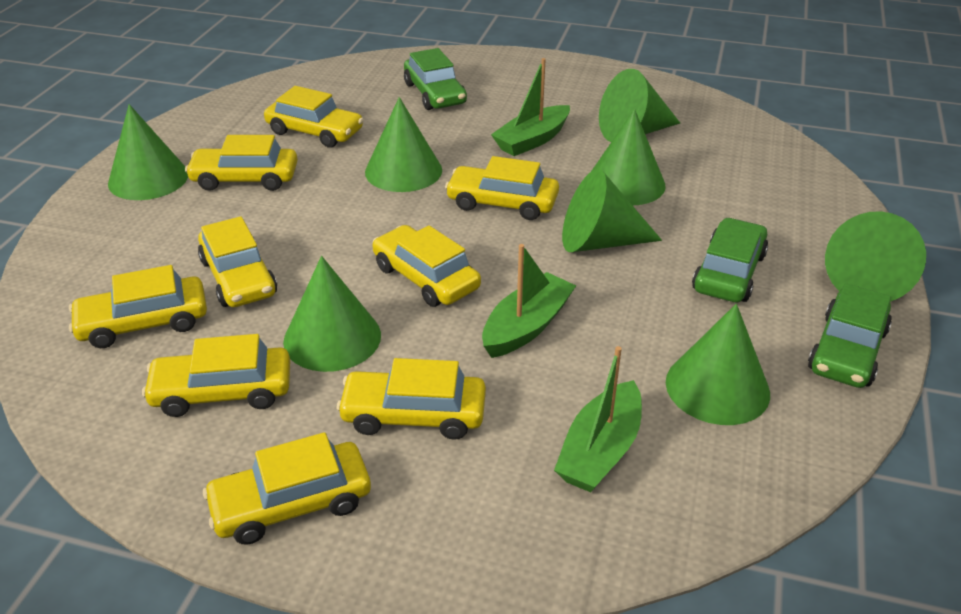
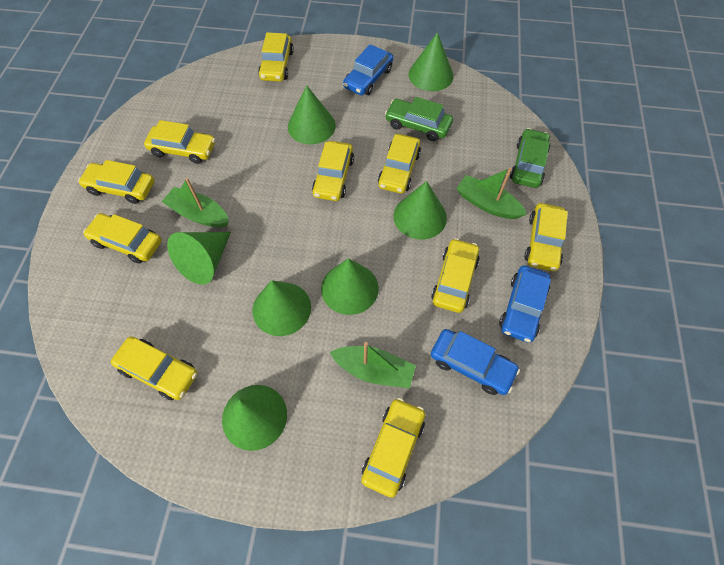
blue car: 0 -> 3
green car: 3 -> 2
green cone: 8 -> 7
yellow car: 9 -> 10

